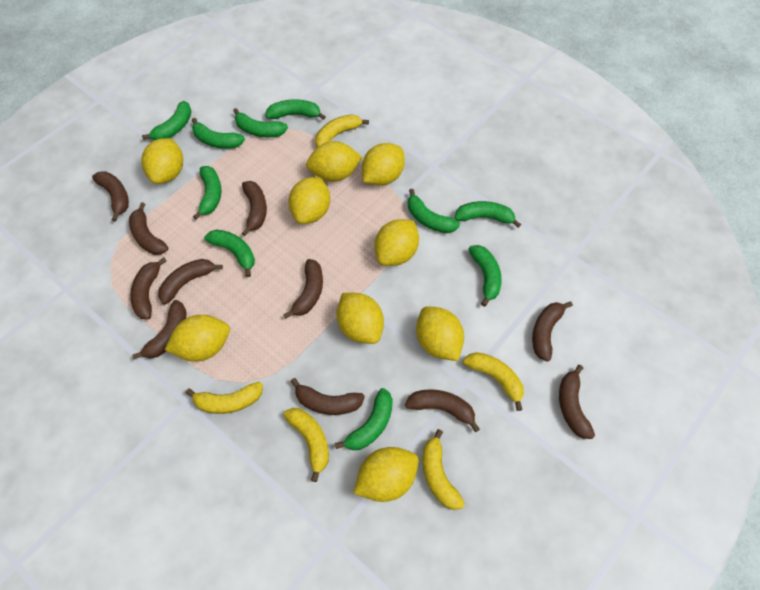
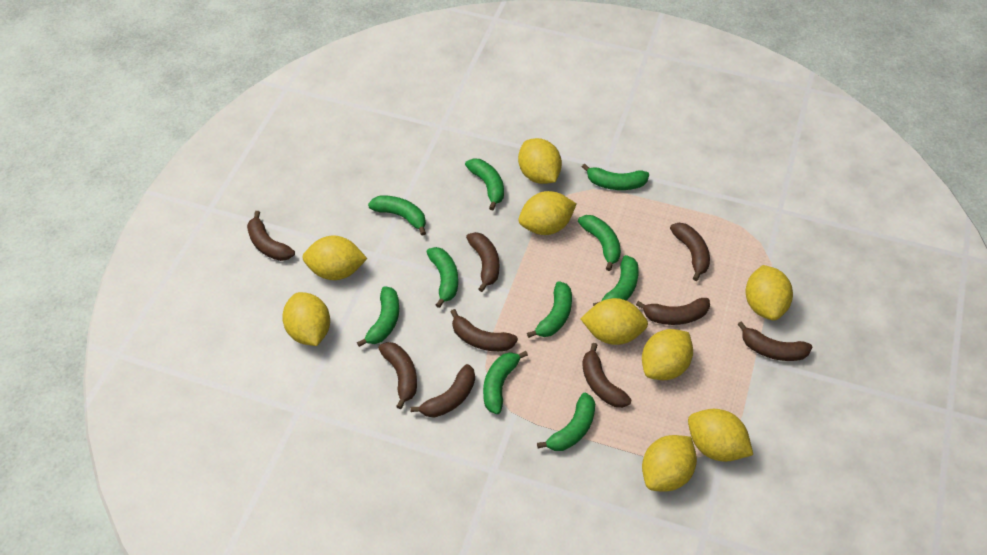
brown banana: 11 -> 9
yellow banana: 5 -> 0

